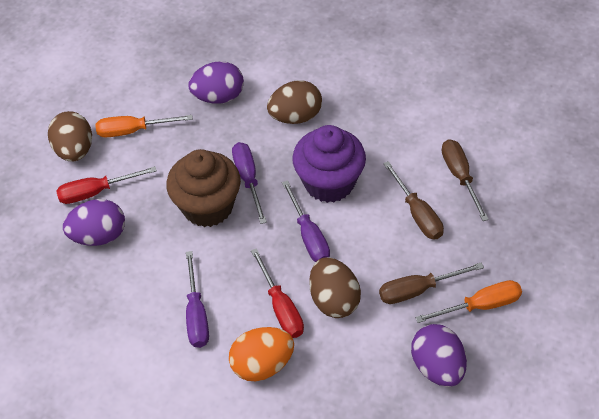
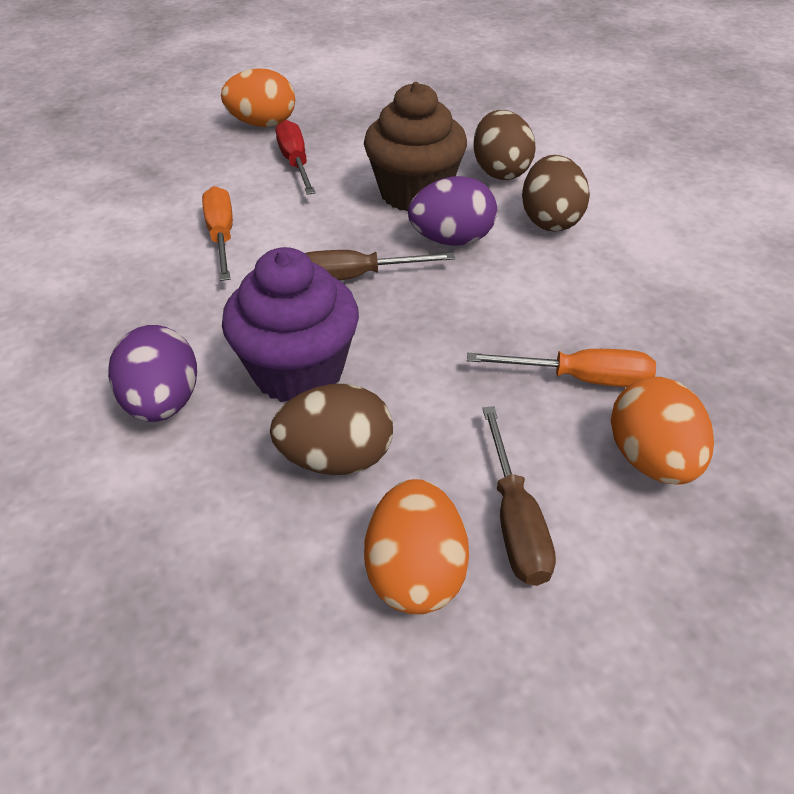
brown screwdriver: 3 -> 2
orange egg: 1 -> 3
purple egg: 3 -> 2
purple screwdriver: 3 -> 0
red screwdriver: 2 -> 1

